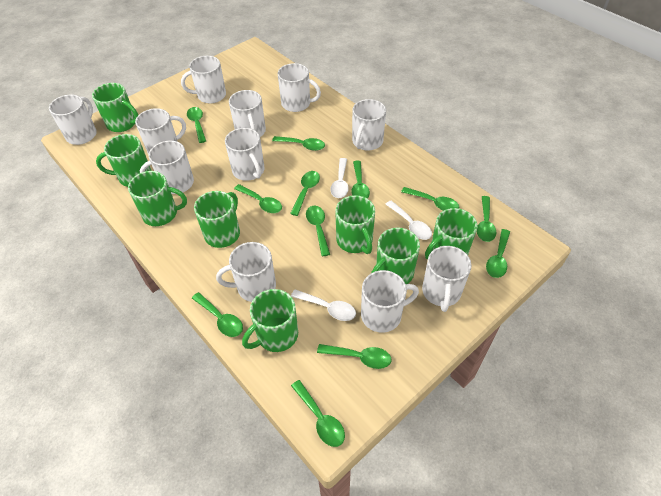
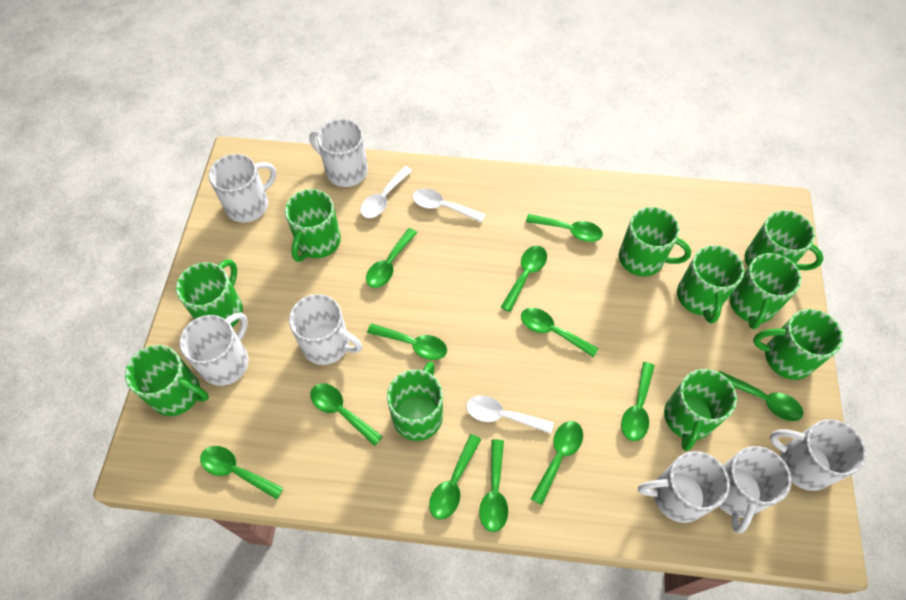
green mug: 8 -> 10
white mug: 11 -> 7

